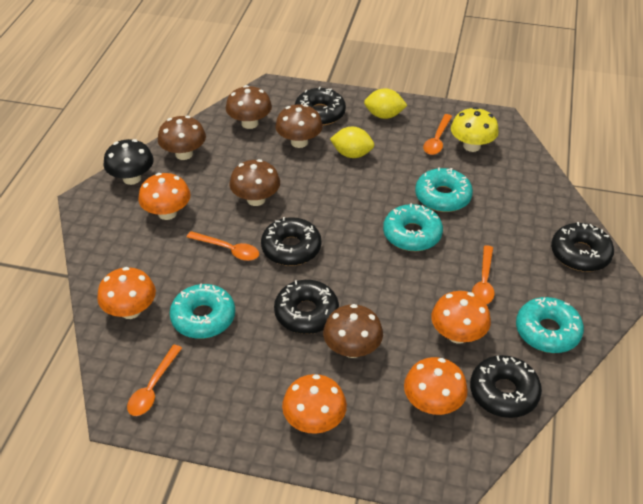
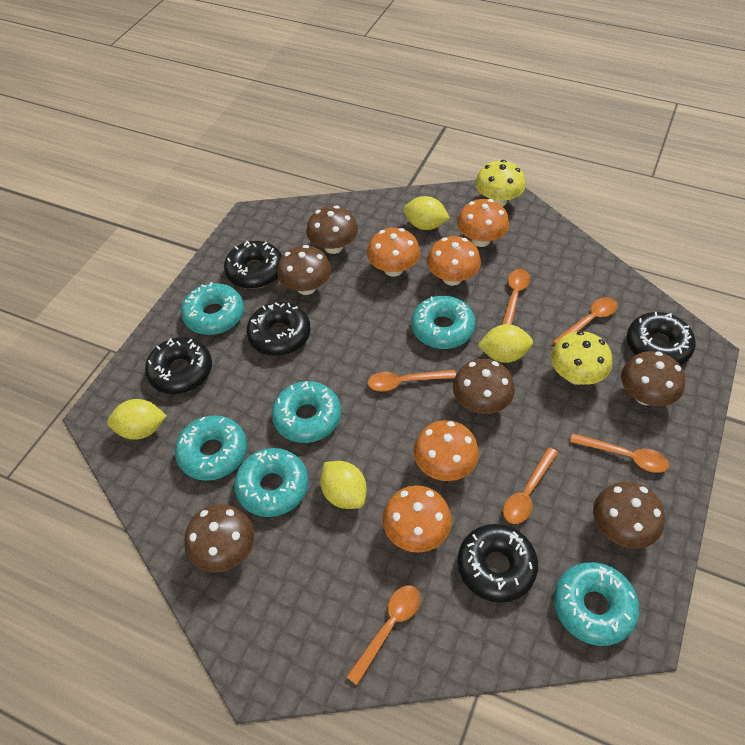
black mushroom: 1 -> 0
brown mushroom: 5 -> 6
orange spoon: 4 -> 6
turquoise donut: 4 -> 6
yellow lemon: 2 -> 4
yellow mushroom: 1 -> 2

